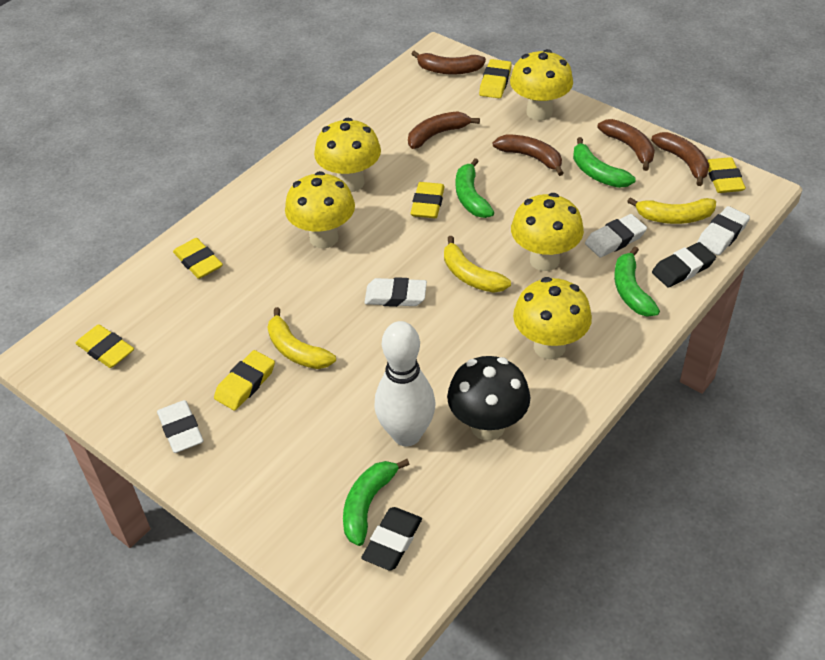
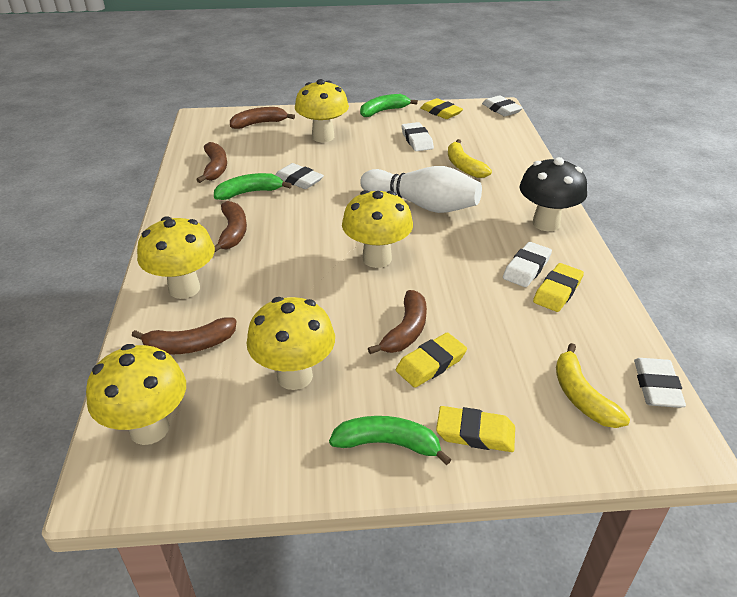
black eraser: 2 -> 0
green banana: 4 -> 3
white eraser: 4 -> 5
yellow banana: 3 -> 2
yellow eraser: 6 -> 4

